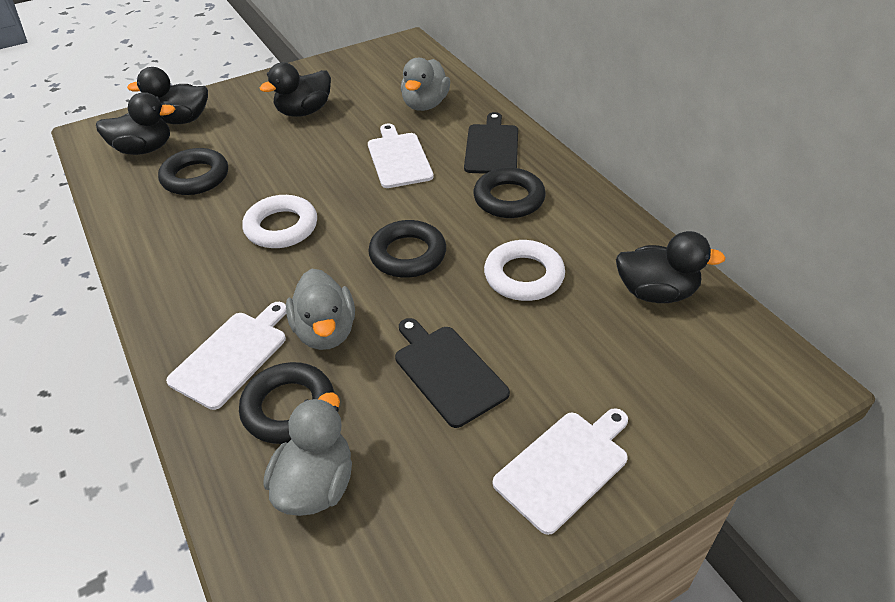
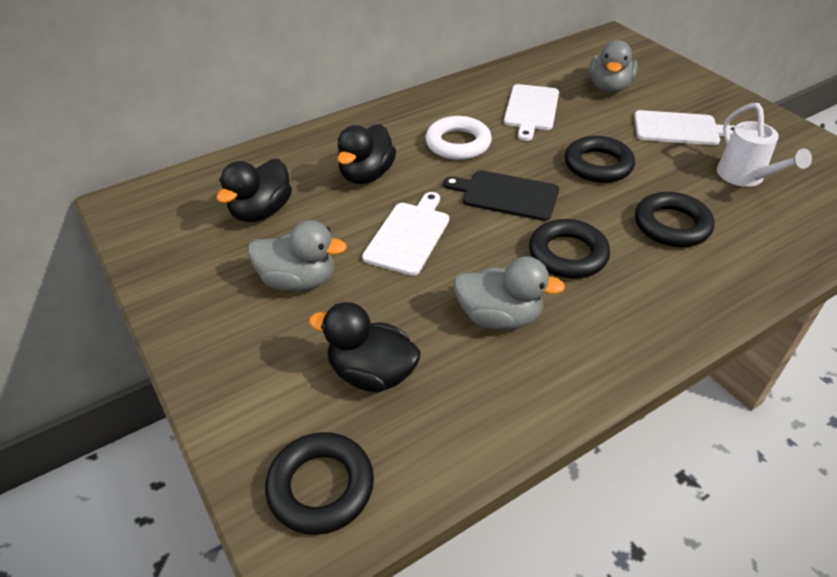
black cutting board: 2 -> 1
black duck: 4 -> 3
white ring: 2 -> 1
white watering can: 0 -> 1

